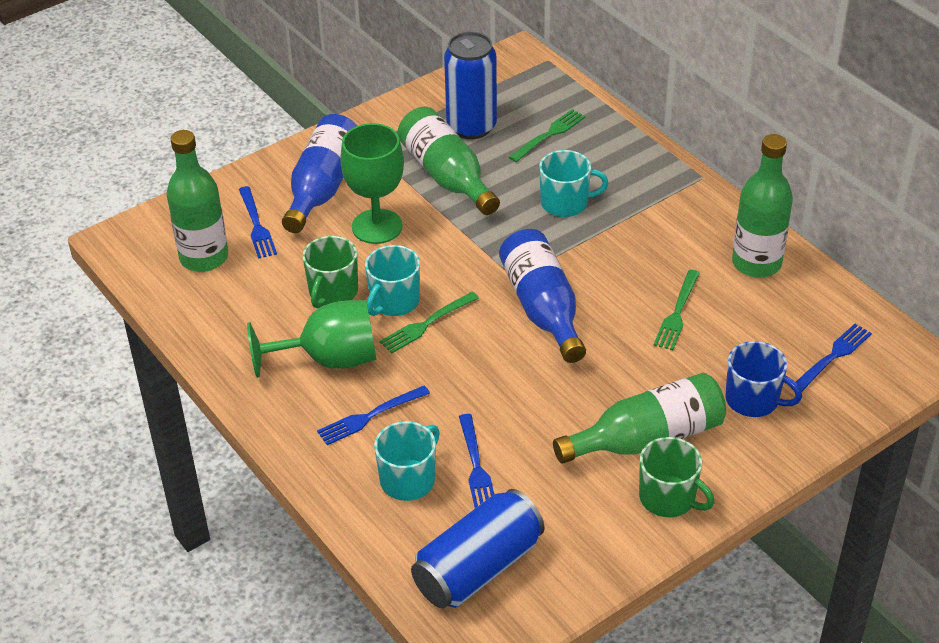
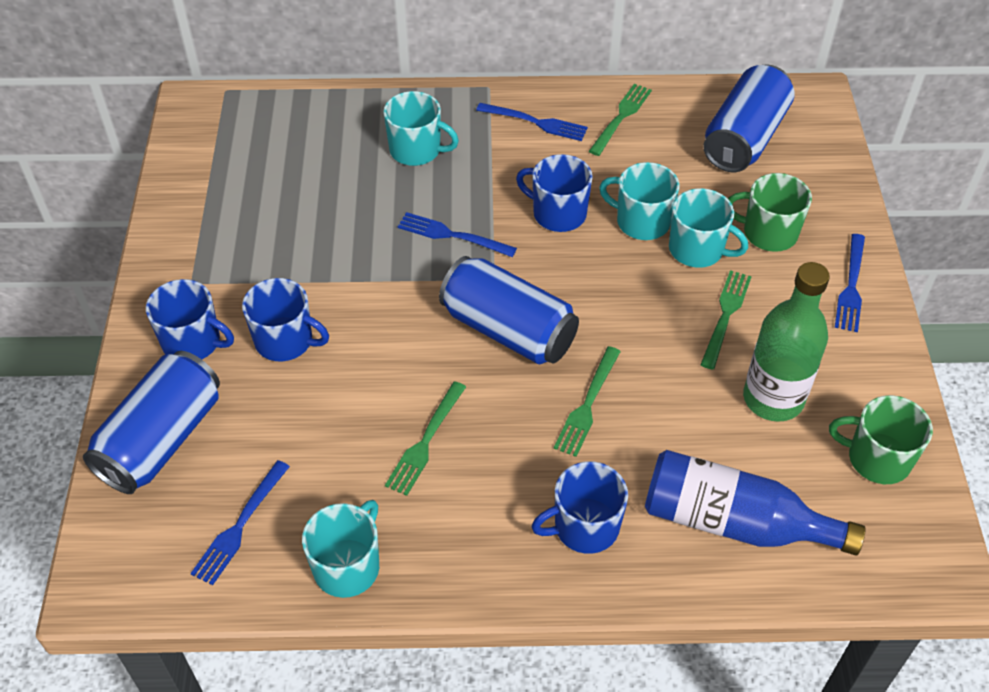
blue bottle: 2 -> 1
blue can: 2 -> 3
blue mug: 1 -> 4
green bottle: 4 -> 1
green fork: 3 -> 4
green goblet: 2 -> 0
turquoise mug: 3 -> 4

